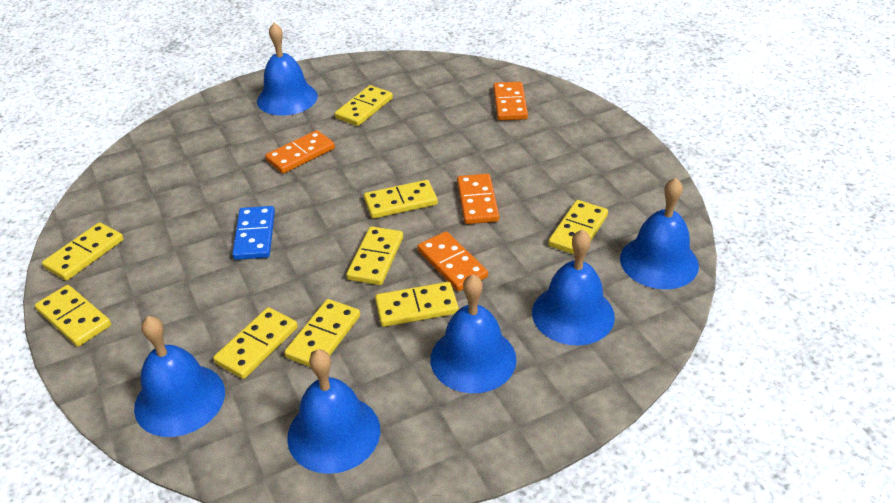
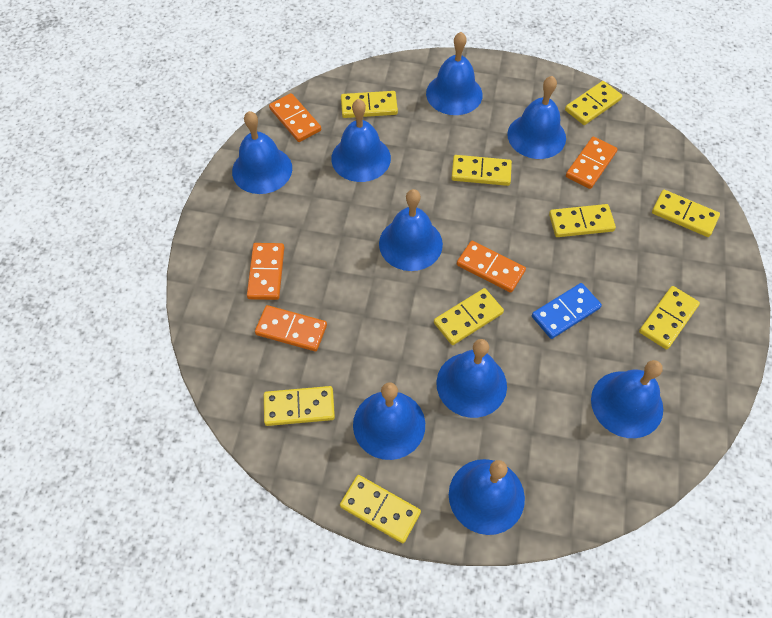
blue bell: 6 -> 9
orange domino: 4 -> 5

